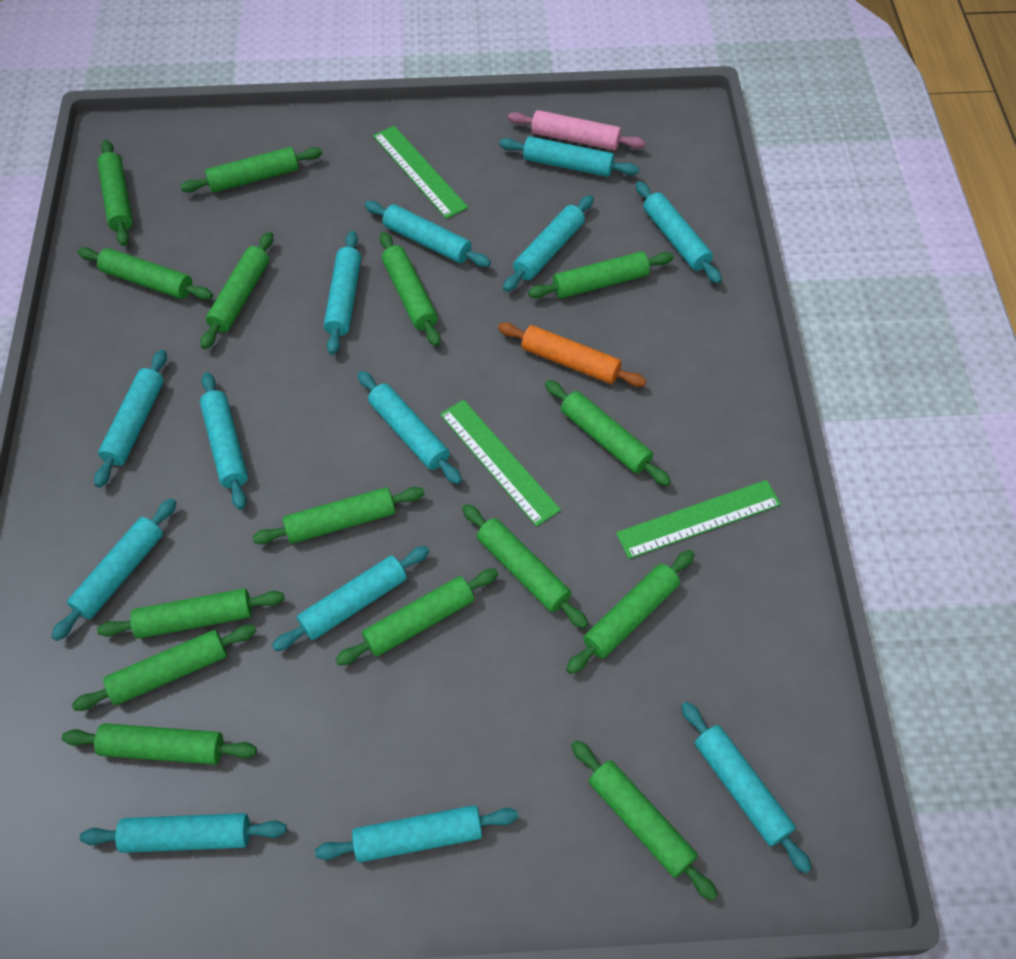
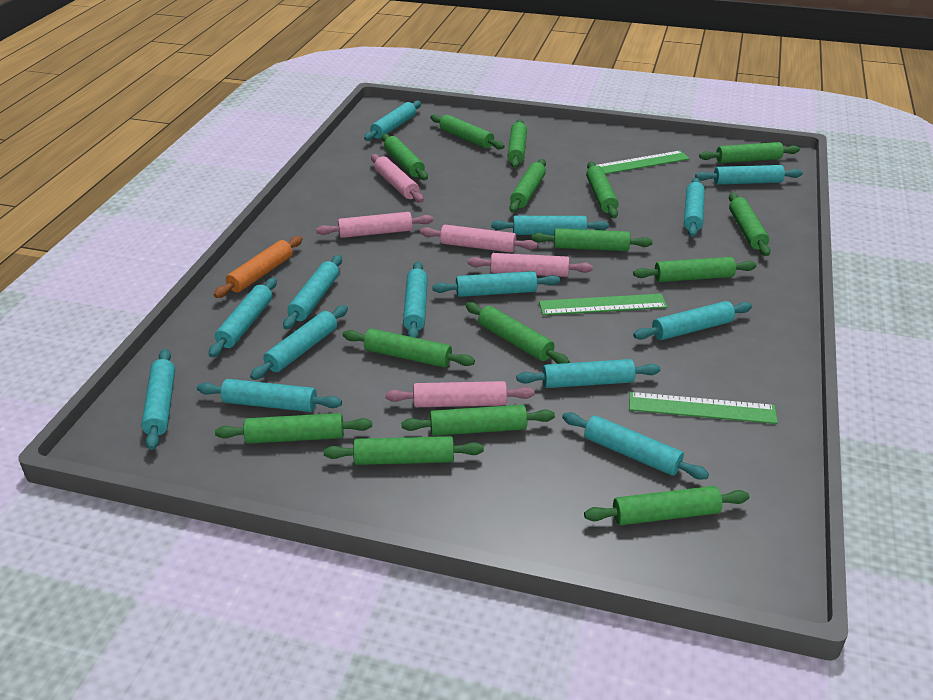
pink rolling pin: 1 -> 5
turquoise rolling pin: 13 -> 14

